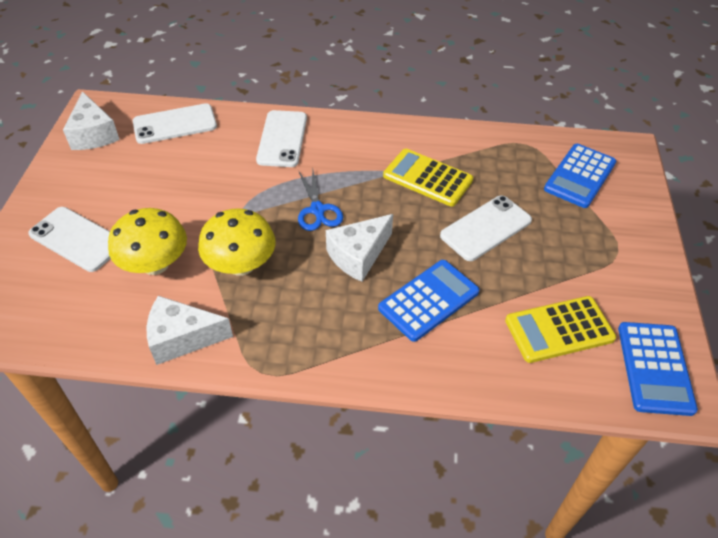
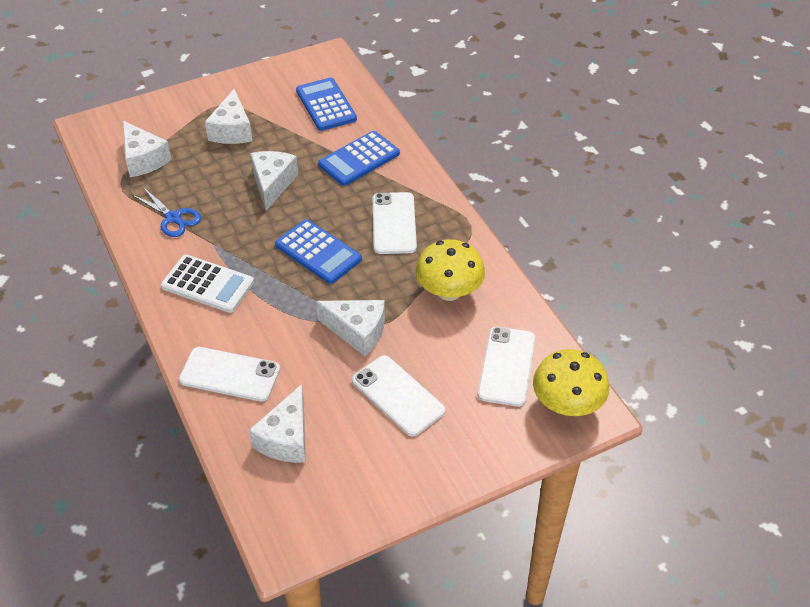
white calculator: 0 -> 1
white cheese: 3 -> 5
yellow calculator: 2 -> 0

